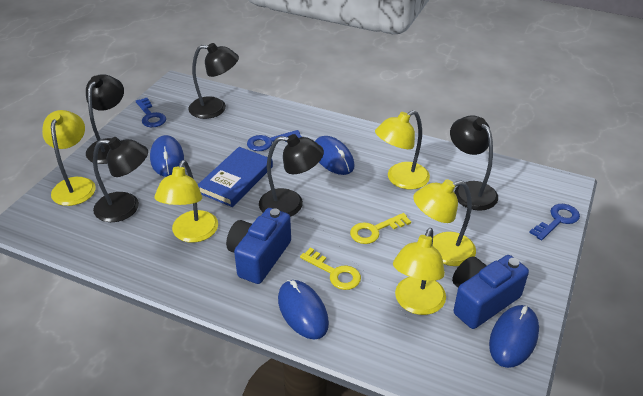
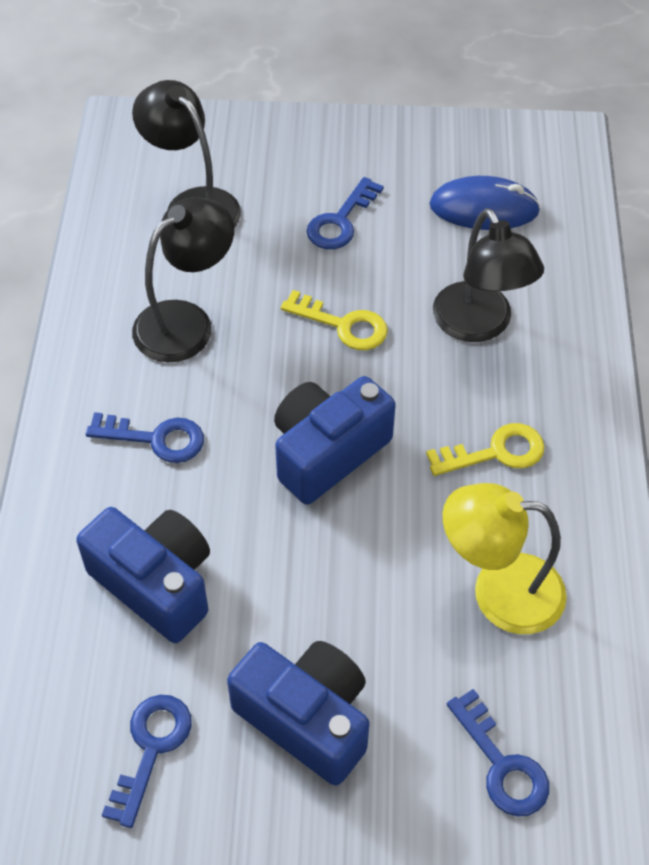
black lamp: 5 -> 3
blue book: 1 -> 0
blue camera: 2 -> 3
blue key: 3 -> 4
blue mouse: 4 -> 1
yellow lamp: 5 -> 1

